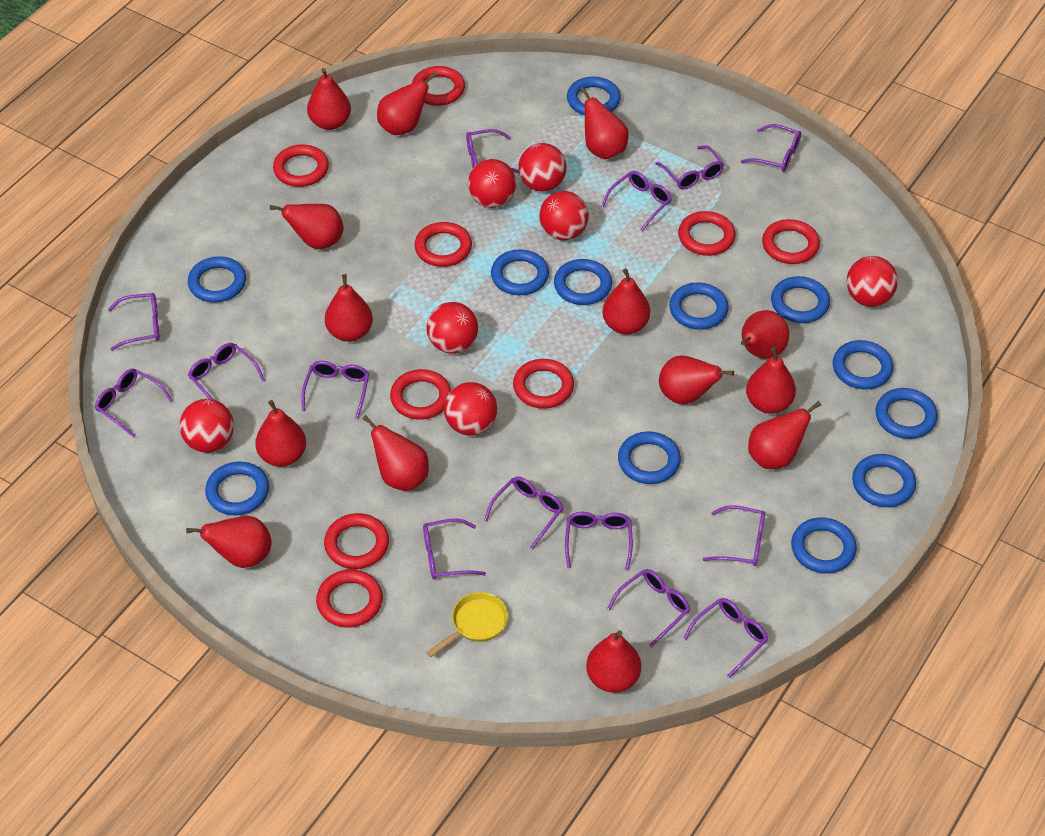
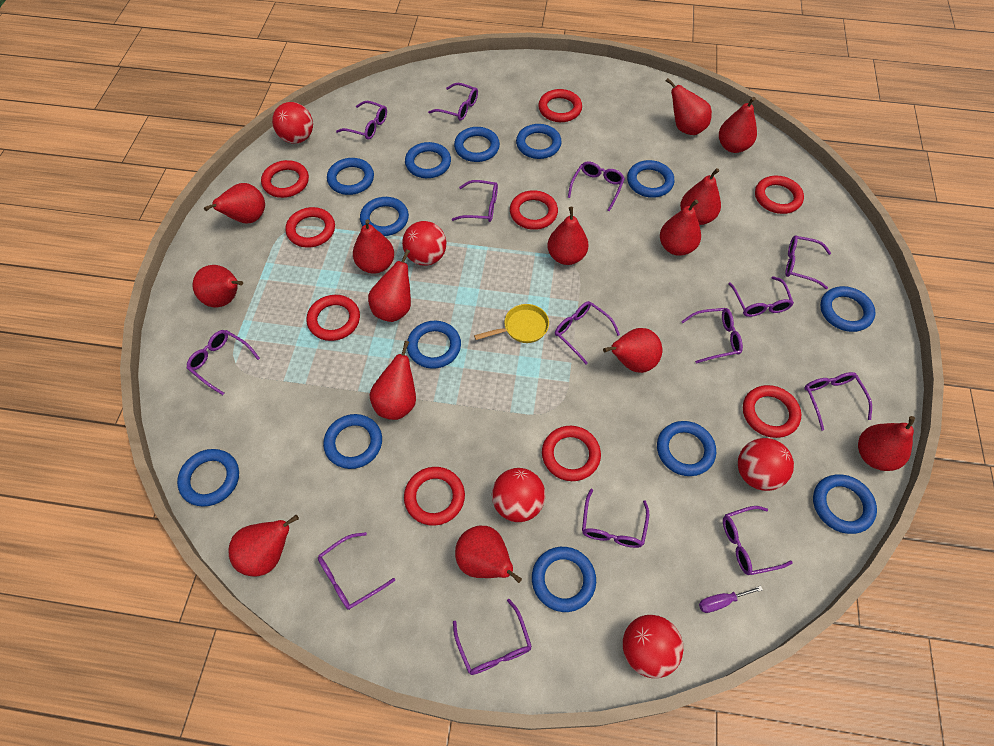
blue ring: 12 -> 13
purple screwdriver: 0 -> 1
red ball: 7 -> 5

